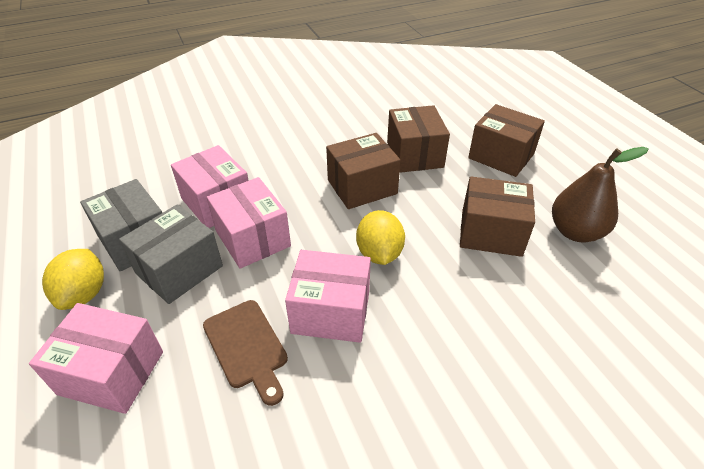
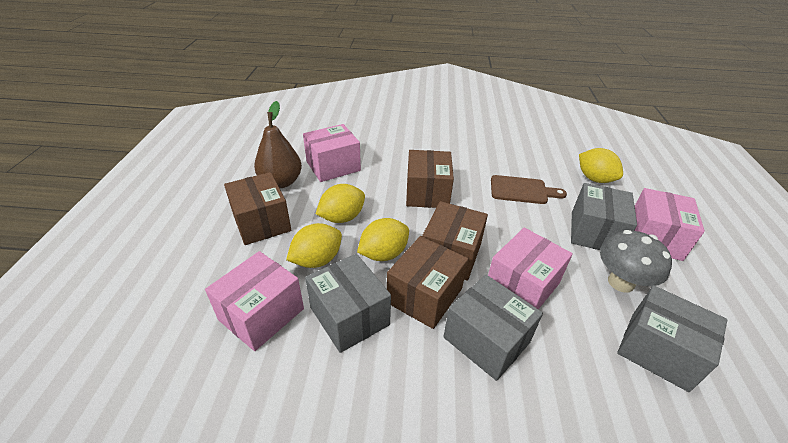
grey box: 2 -> 4
grey mushroom: 0 -> 1
yellow lemon: 2 -> 4

